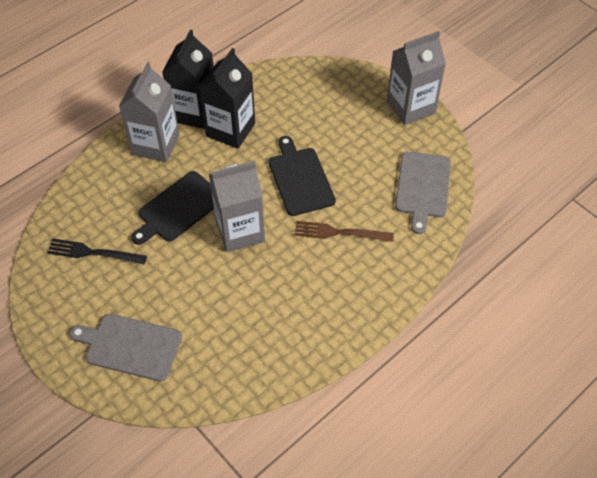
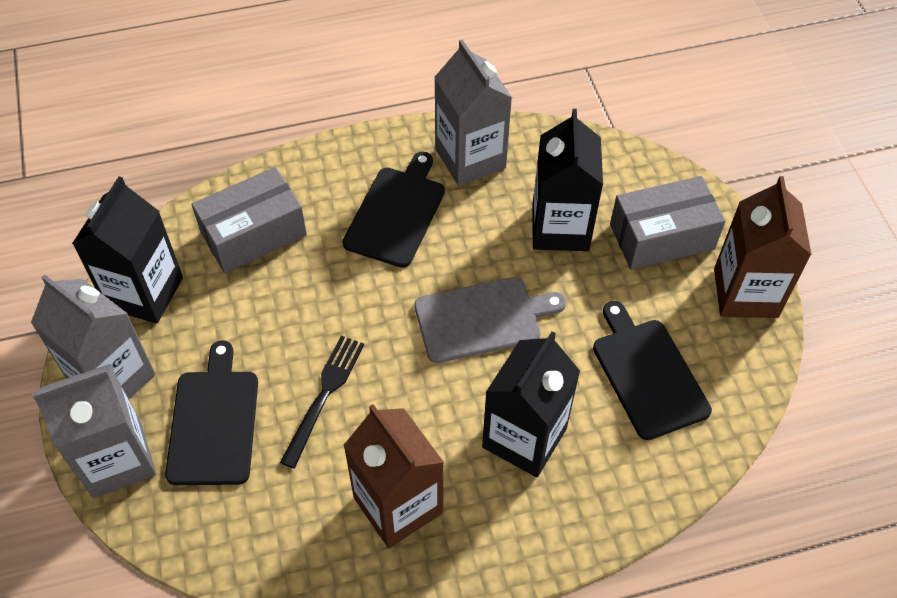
black carton: 2 -> 3
black cutting board: 2 -> 3
brown carton: 0 -> 2
brown fork: 1 -> 0
grey box: 0 -> 2
grey cutting board: 2 -> 1

